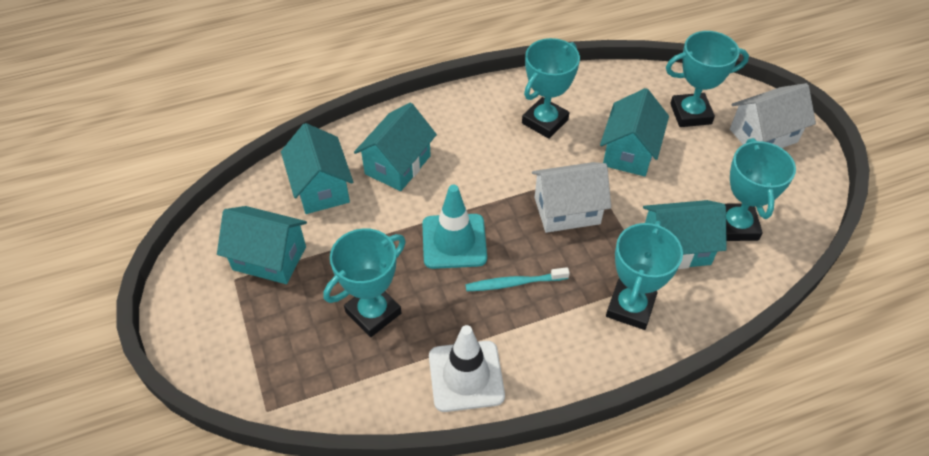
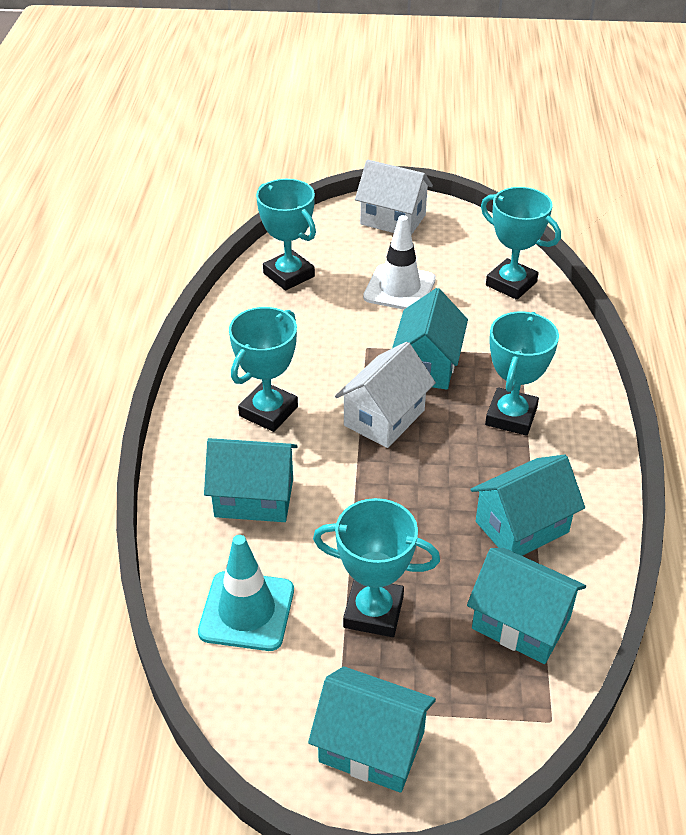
turquoise toothbrush: 1 -> 0

